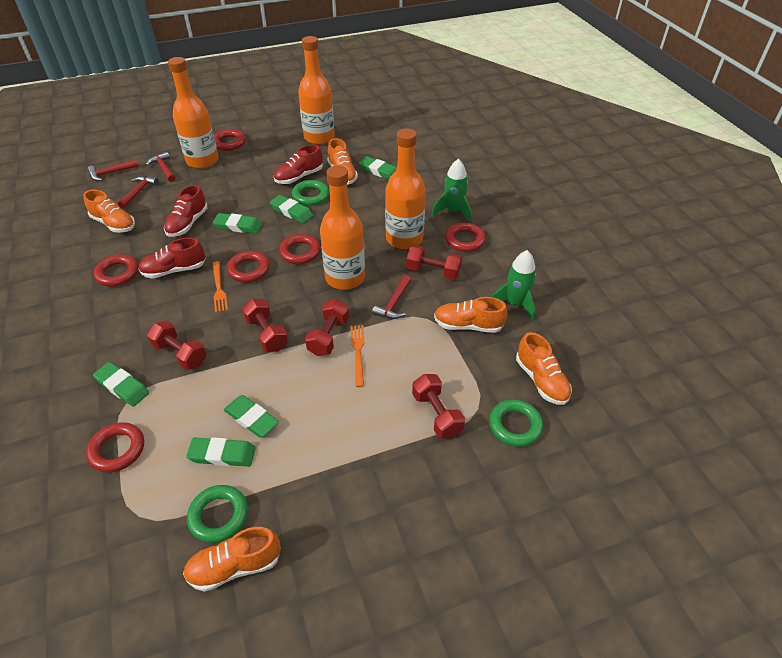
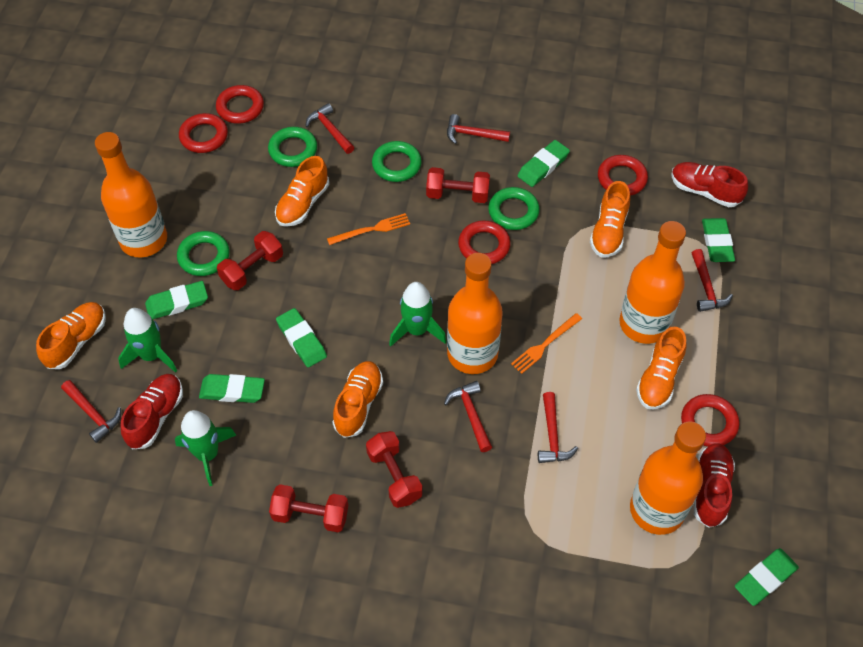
green ring: 3 -> 4
green rocket: 2 -> 3
red dumbbell: 5 -> 4
red hammer: 4 -> 6
red ring: 6 -> 5

